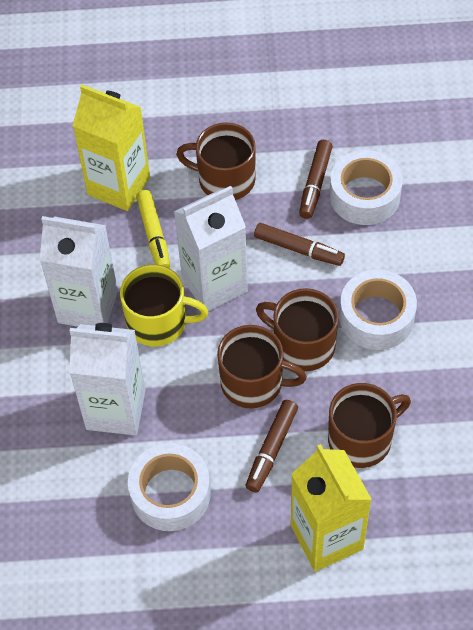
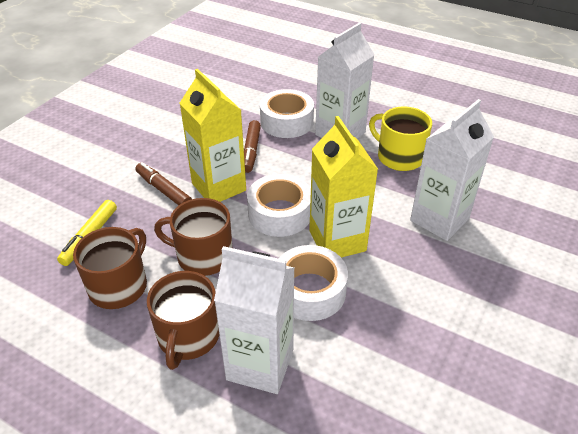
brown marker: 3 -> 2
brown mug: 4 -> 3

